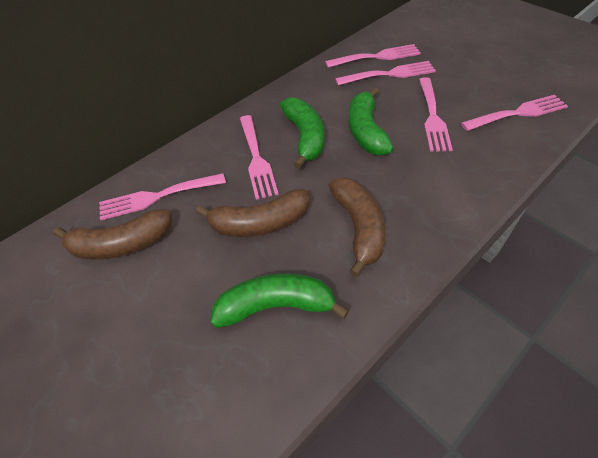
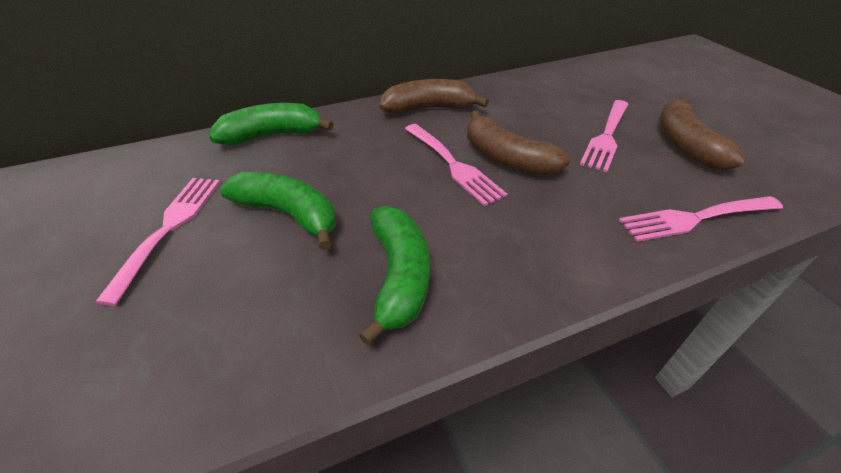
pink fork: 6 -> 4

